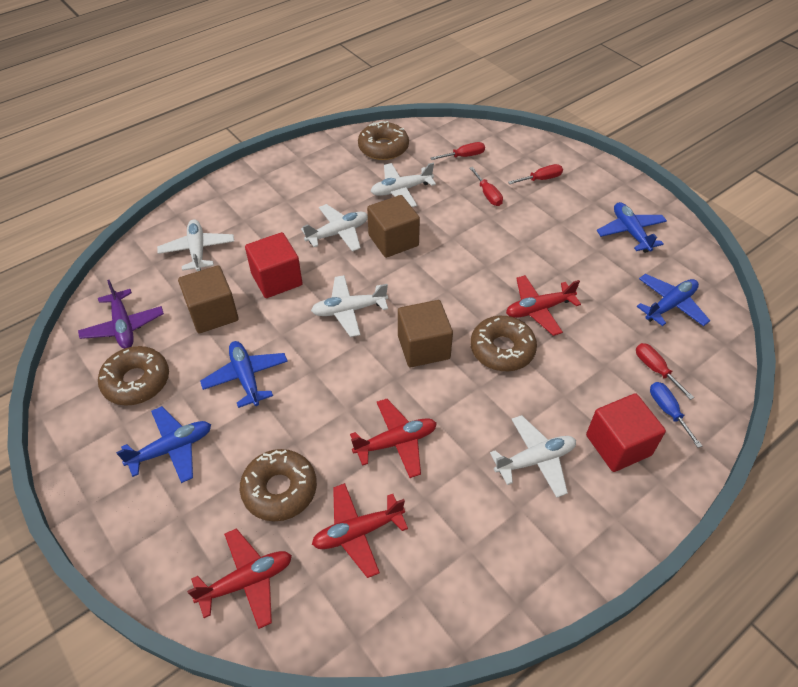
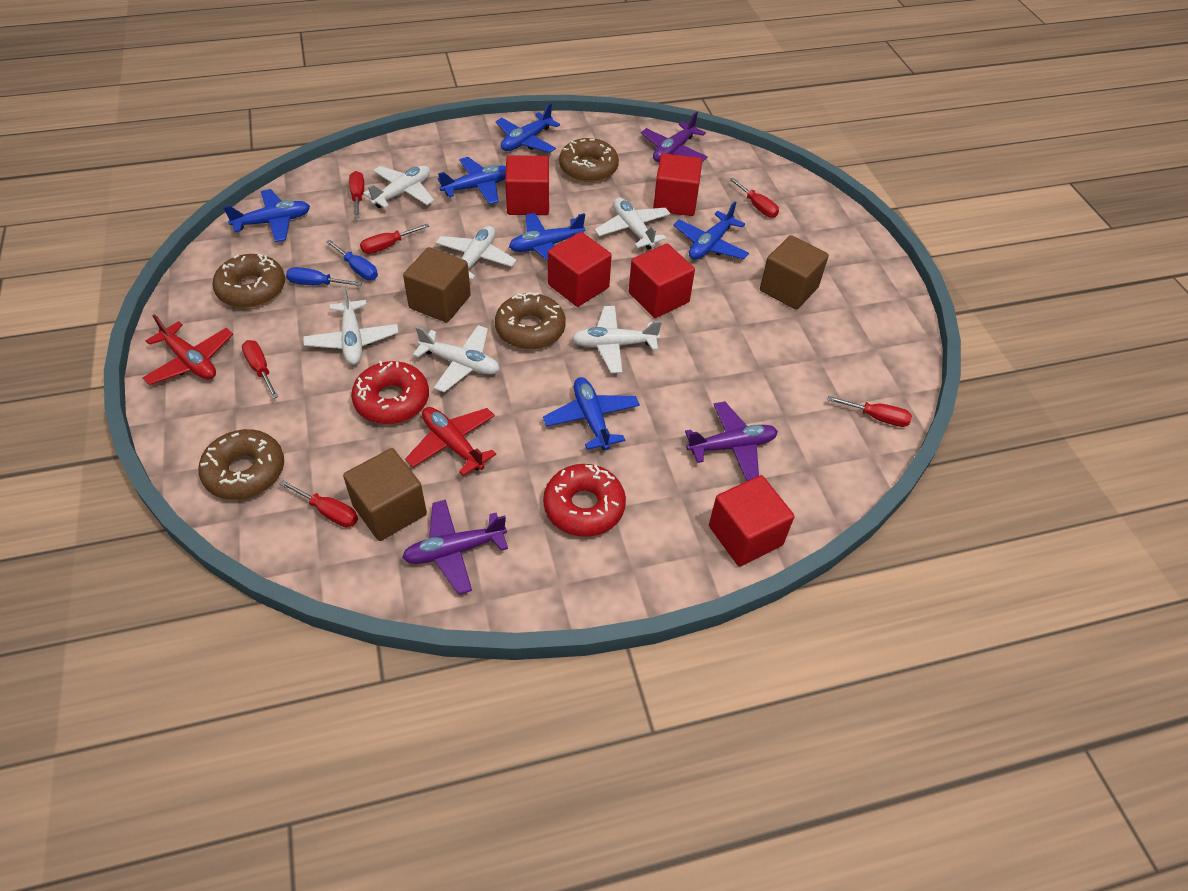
blue plane: 4 -> 6
blue screwdriver: 1 -> 2
purple plane: 1 -> 3
red cube: 2 -> 5
red donut: 0 -> 2
red plane: 4 -> 2
red screwdriver: 4 -> 6
white plane: 5 -> 6

